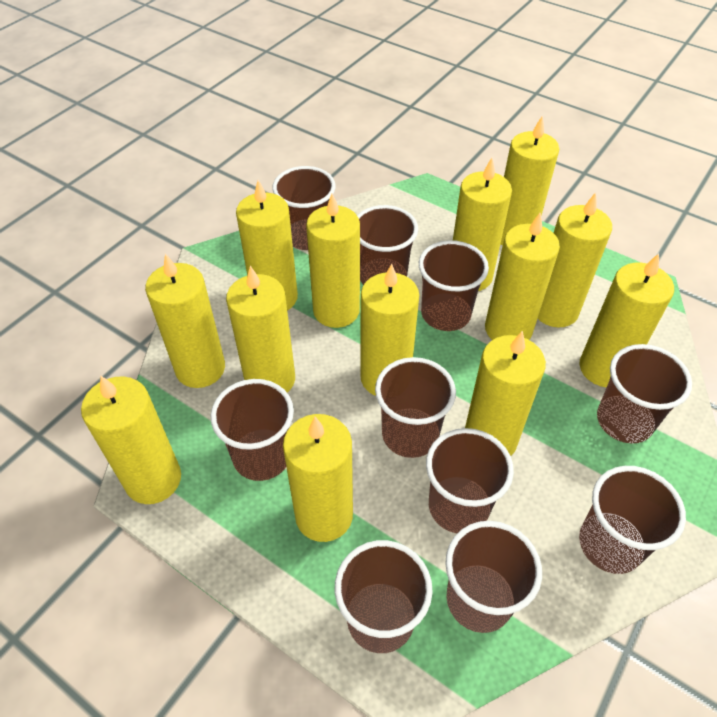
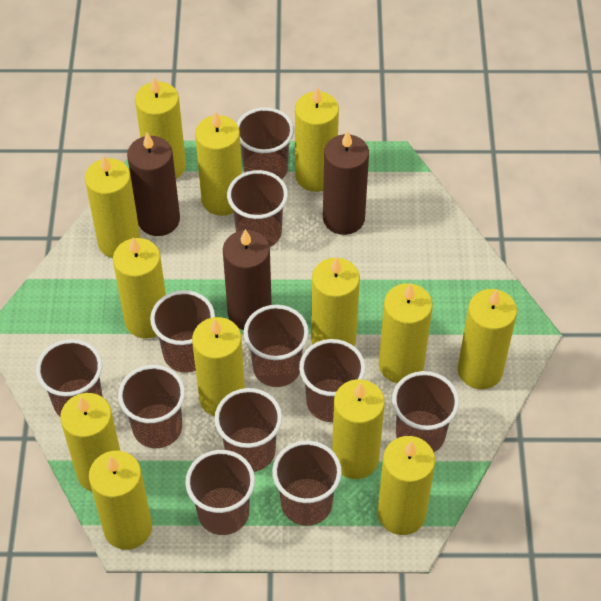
brown candle: 0 -> 3
brown cup: 10 -> 11

